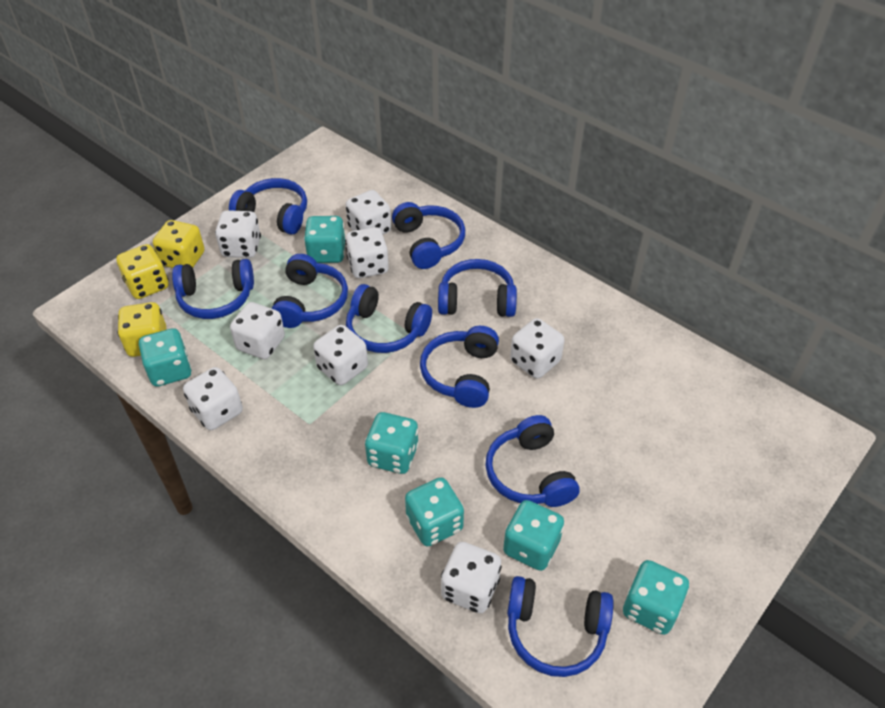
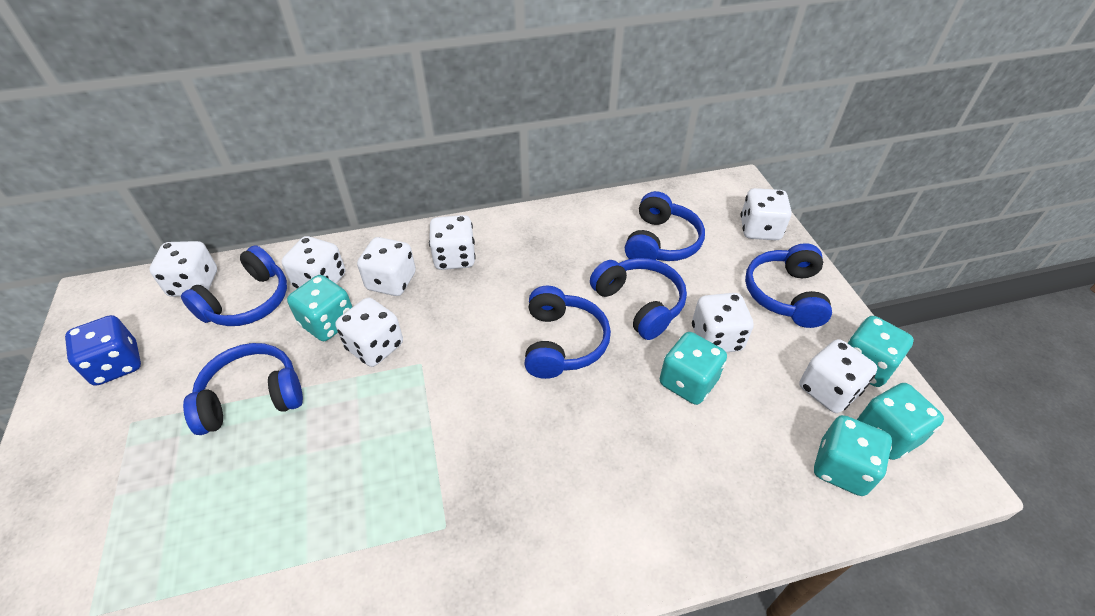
blue dice: 0 -> 1
blue headphones: 9 -> 6
turquoise dice: 6 -> 5
yellow dice: 3 -> 0

